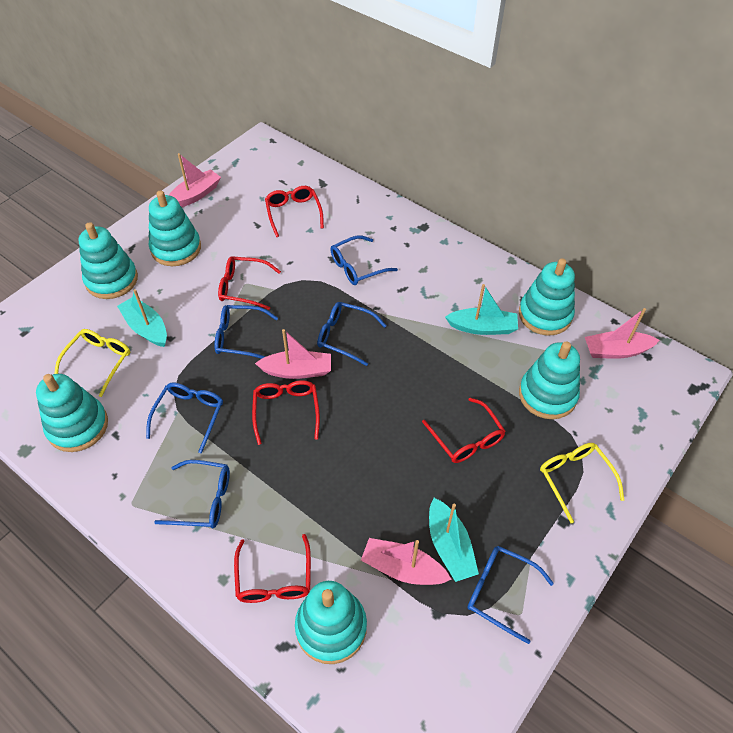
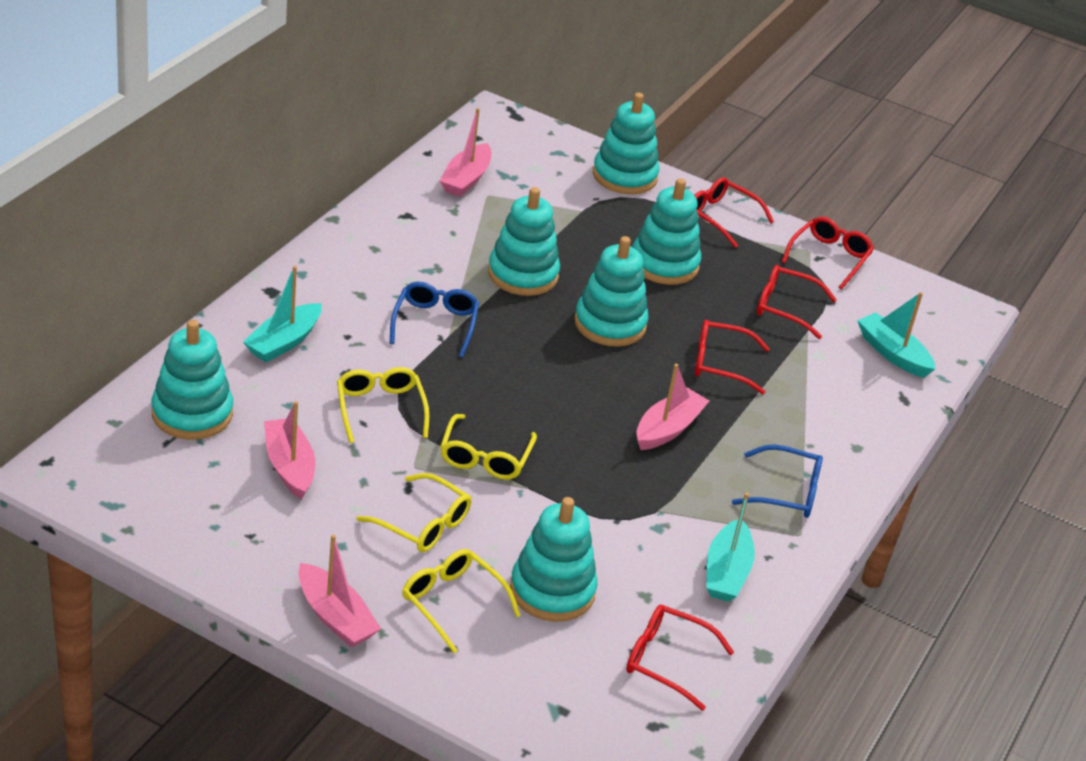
blue glasses: 6 -> 2
yellow glasses: 2 -> 4

